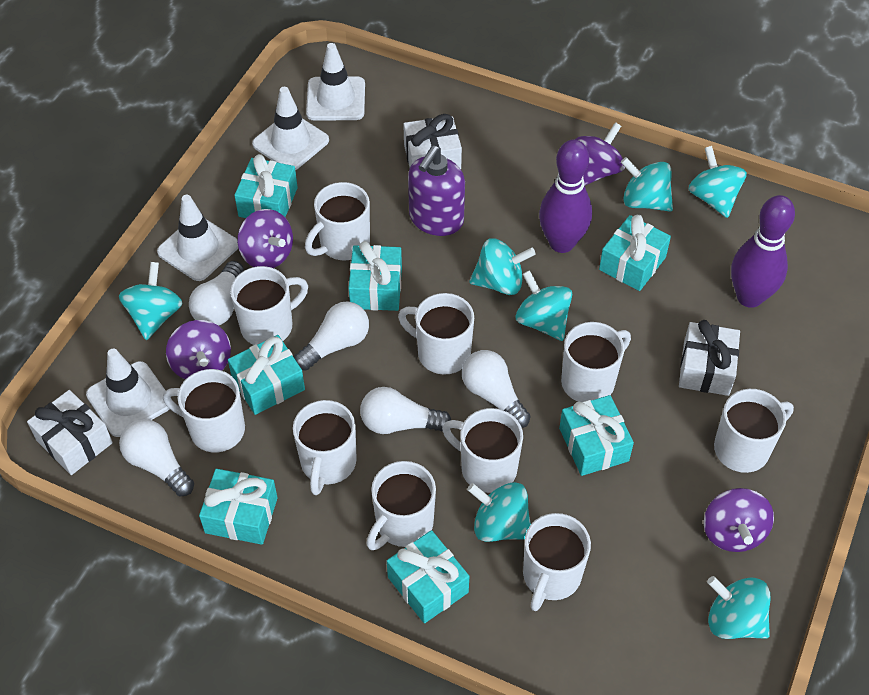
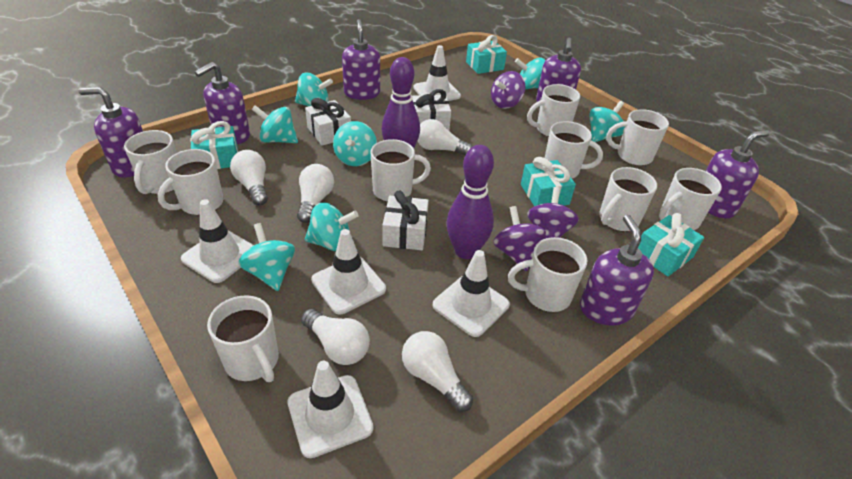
purple soap dispenser: 1 -> 6
purple spinning top: 4 -> 3
turquoise gift: 7 -> 4
white traffic cone: 4 -> 5

